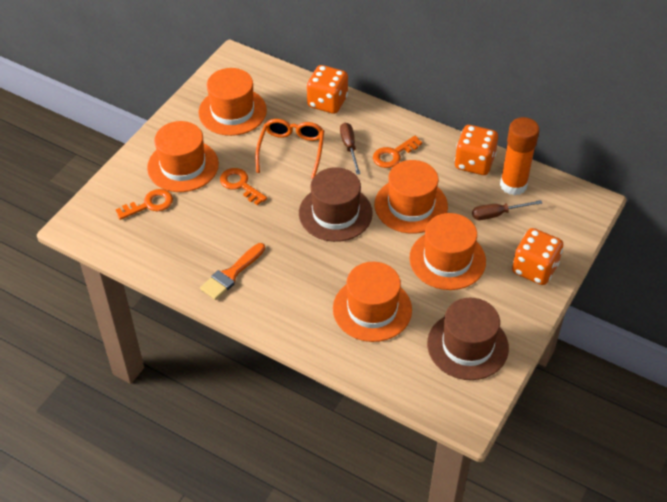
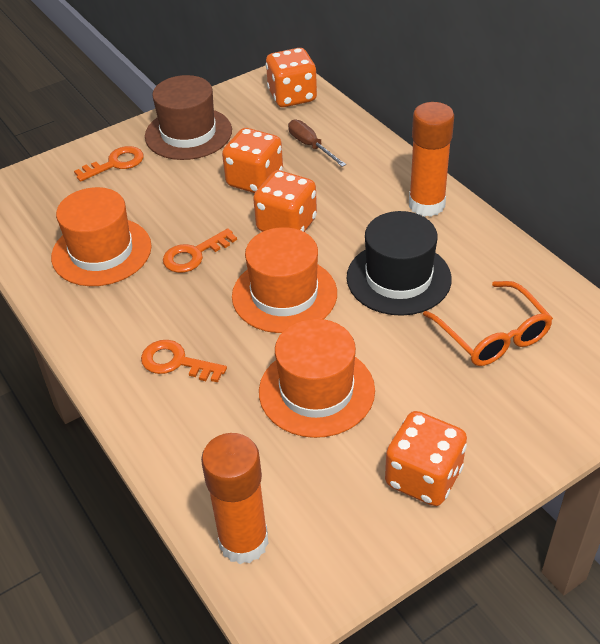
black hat: 0 -> 1
brown hat: 2 -> 1
brown screwdriver: 2 -> 1
orange brush: 1 -> 0
orange dice: 3 -> 4
orange glue stick: 1 -> 2
orange hat: 5 -> 3

